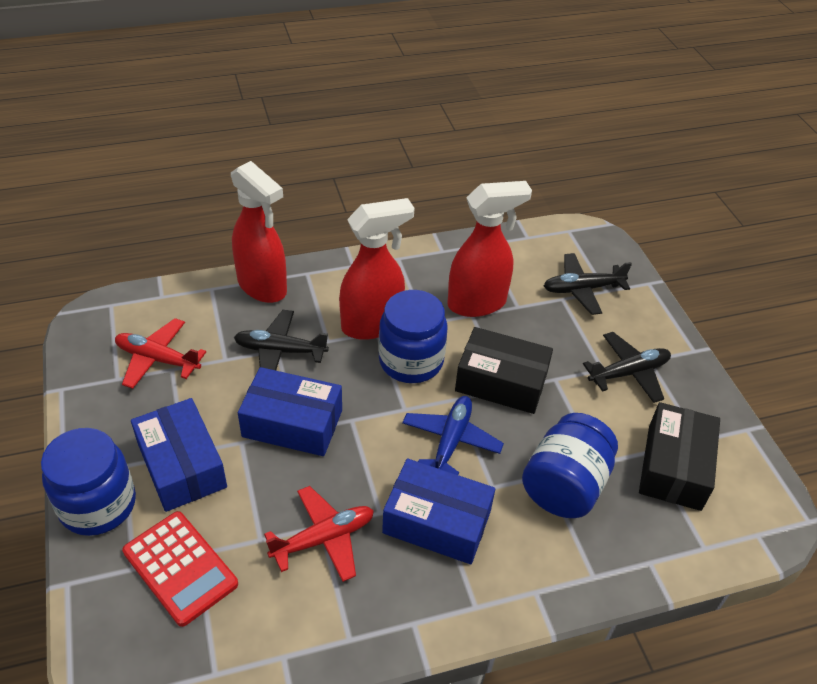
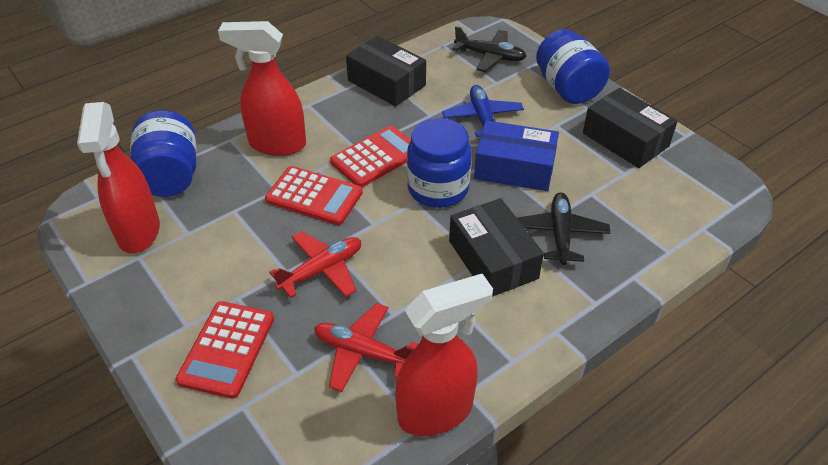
black box: 2 -> 3
black plane: 3 -> 2
blue box: 3 -> 1
red calculator: 1 -> 3

